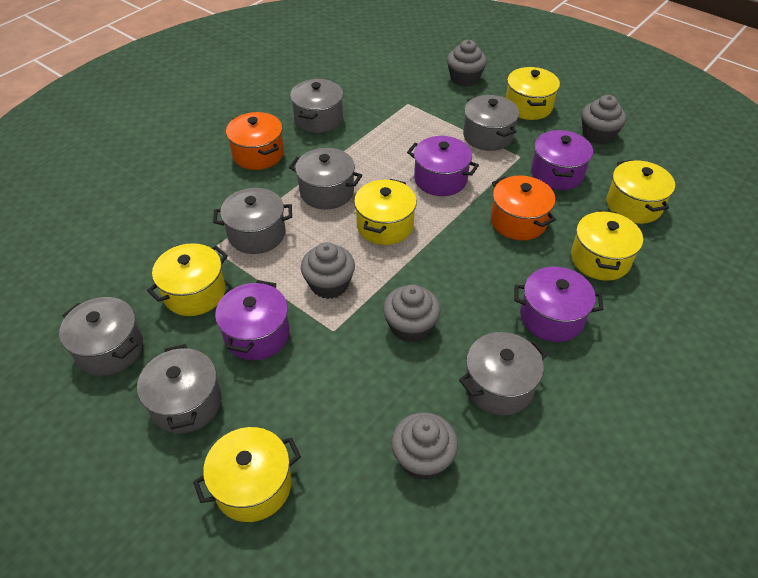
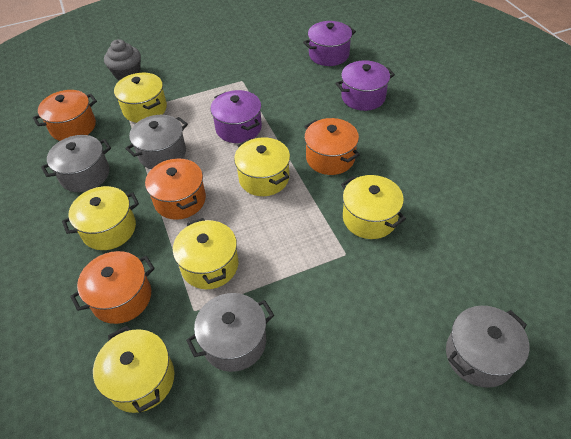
grey cupcake: 5 -> 1
grey pot: 7 -> 4
orange pot: 2 -> 4
purple pot: 4 -> 3

